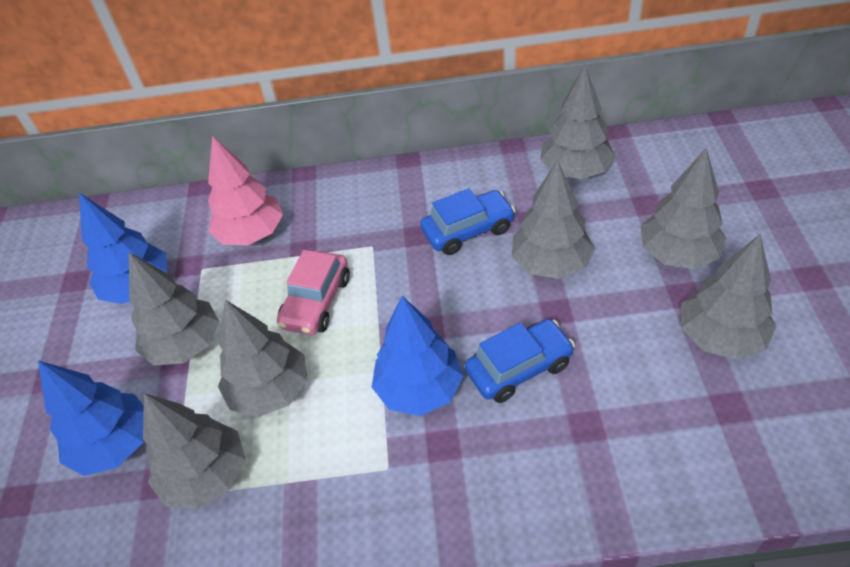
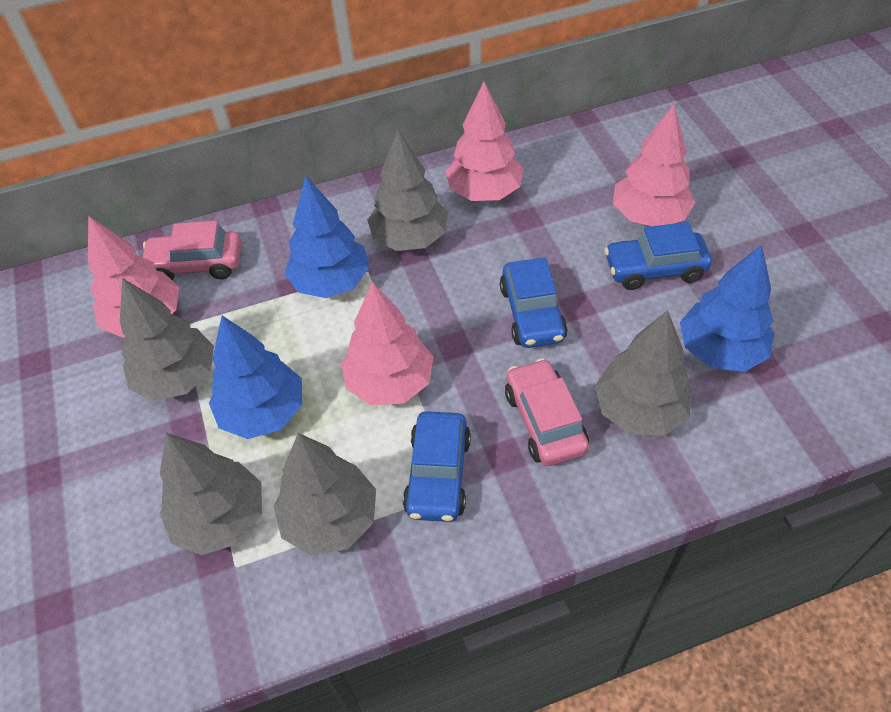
blue car: 2 -> 3
grey tree: 7 -> 5
pink car: 1 -> 2
pink tree: 1 -> 4

